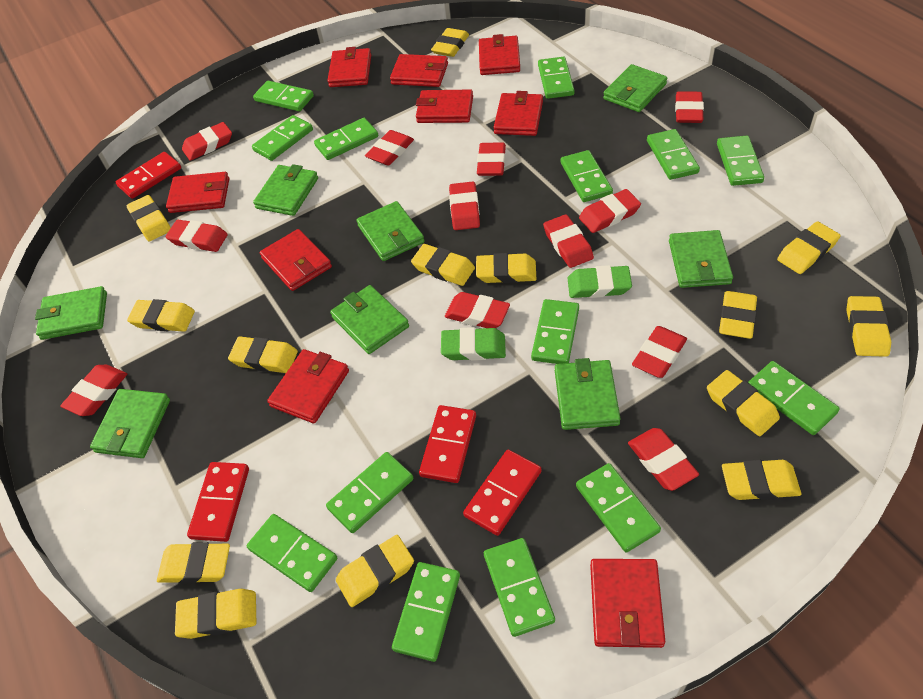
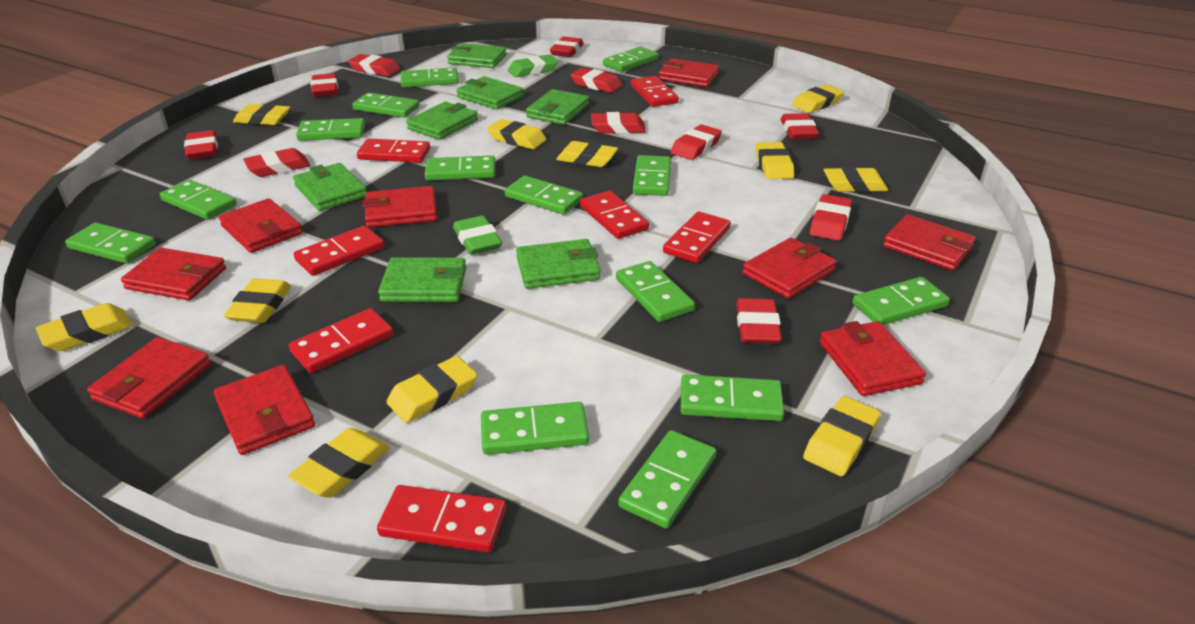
green wallet: 8 -> 7
red domino: 4 -> 7
red eraser: 12 -> 11
yellow eraser: 14 -> 11

